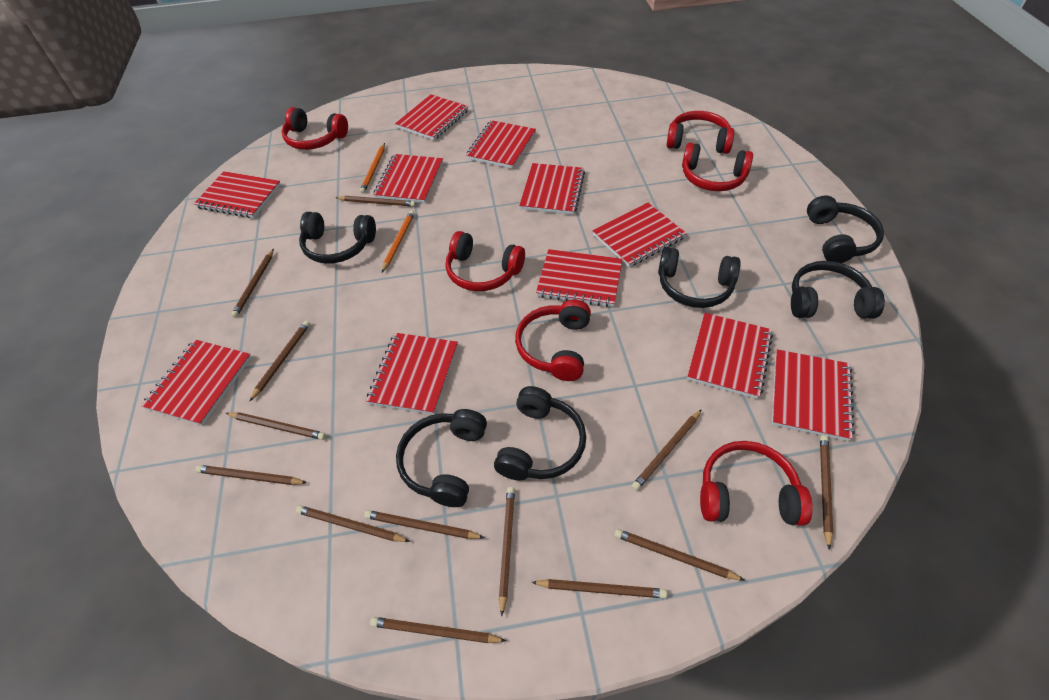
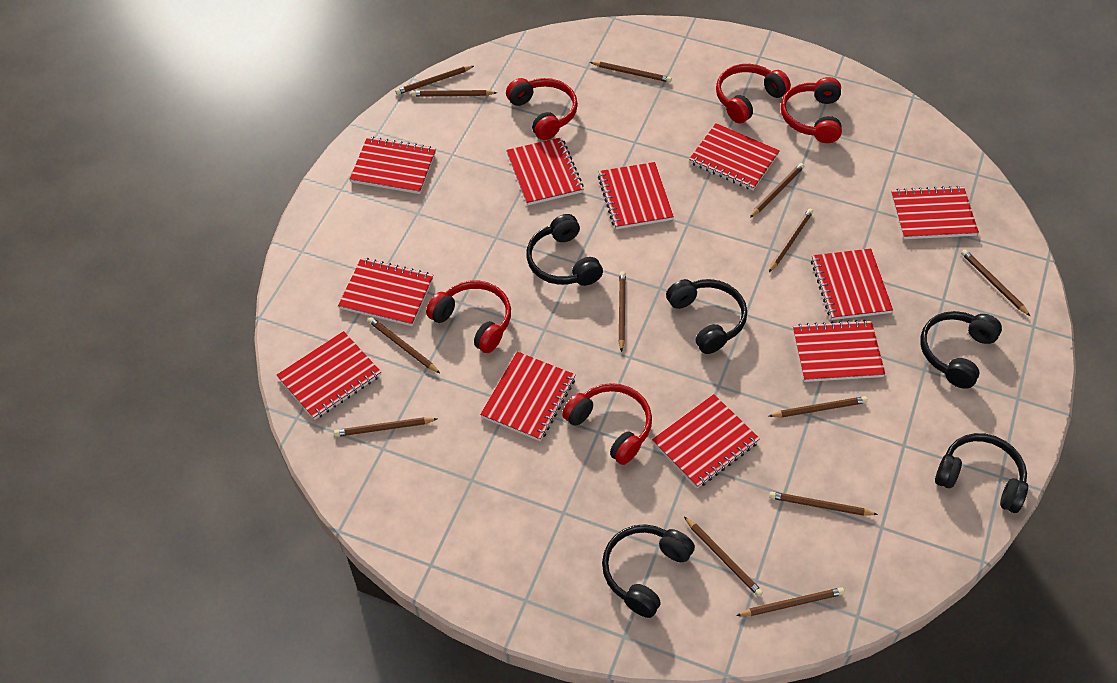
black headphones: 6 -> 5
orange pencil: 2 -> 0
red headphones: 6 -> 5

